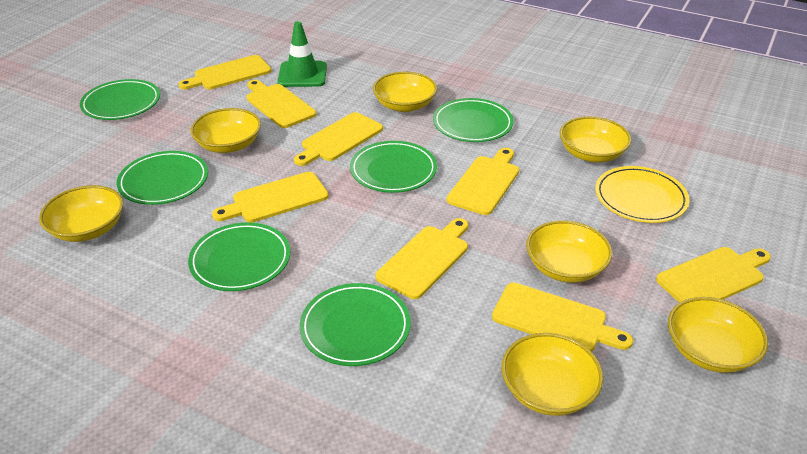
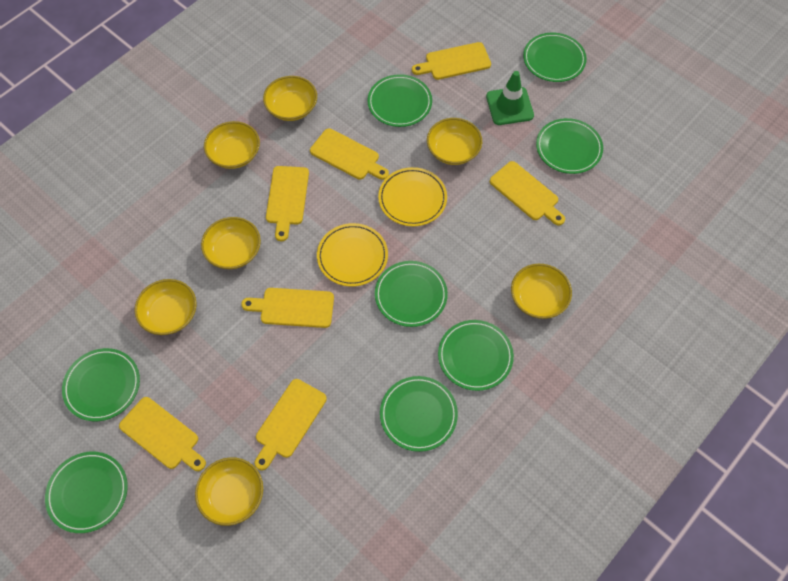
green plate: 6 -> 8
yellow cutting board: 8 -> 7
yellow plate: 1 -> 2

